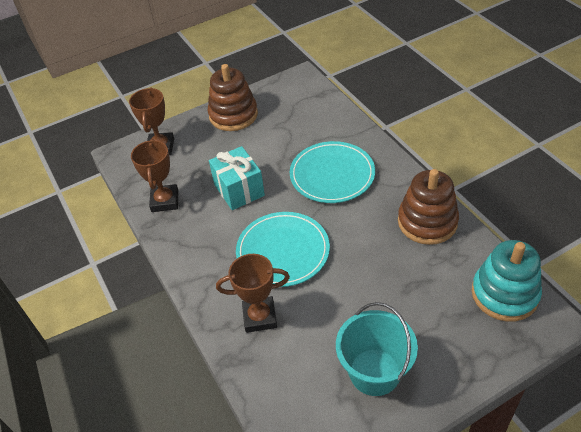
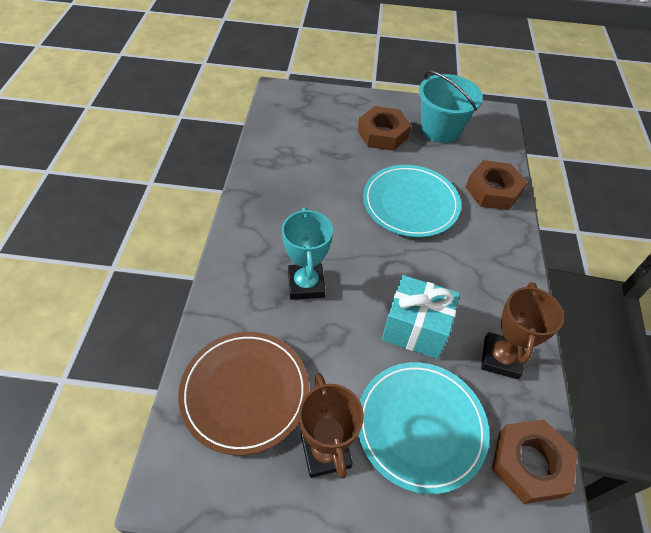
brown nut: 0 -> 3
brown plate: 0 -> 1
brown stacking toy: 2 -> 0
brown trophy: 3 -> 2
turquoise stacking toy: 1 -> 0
turquoise trophy: 0 -> 1

